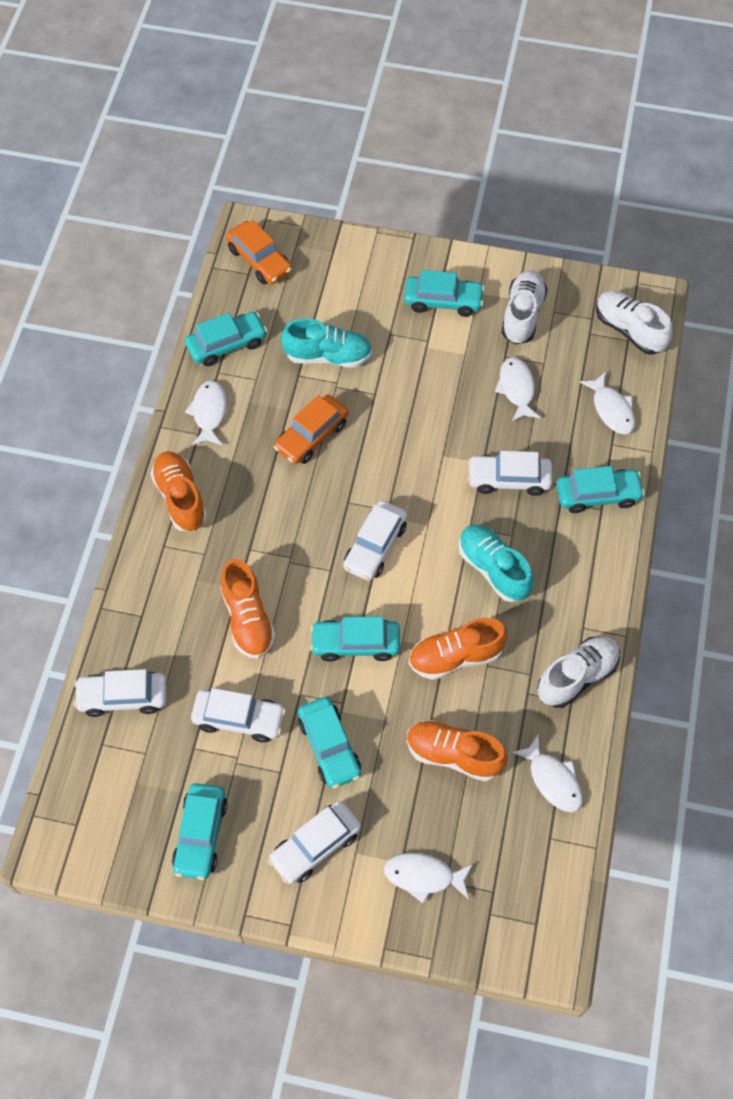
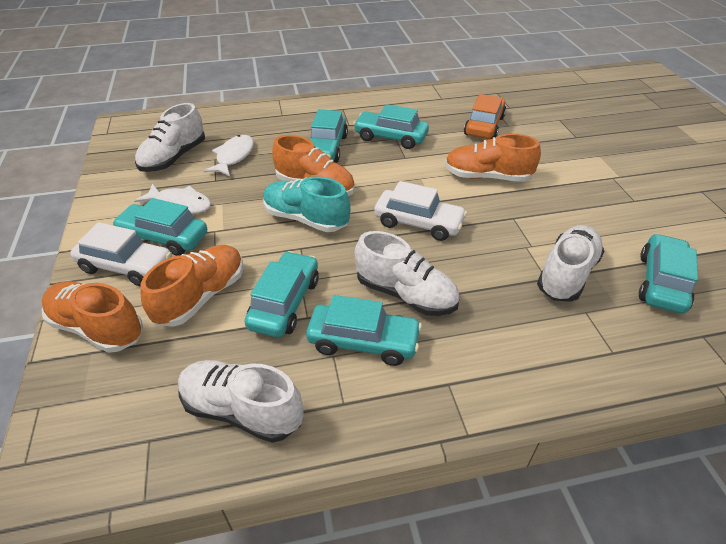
orange car: 2 -> 1
turquoise shoe: 2 -> 1
white car: 5 -> 2
white fish: 5 -> 2
white shoe: 3 -> 4

